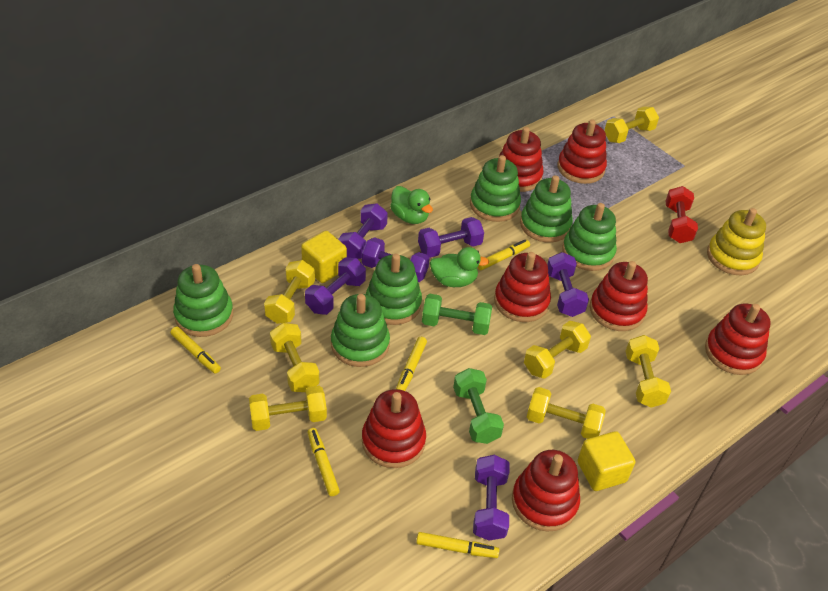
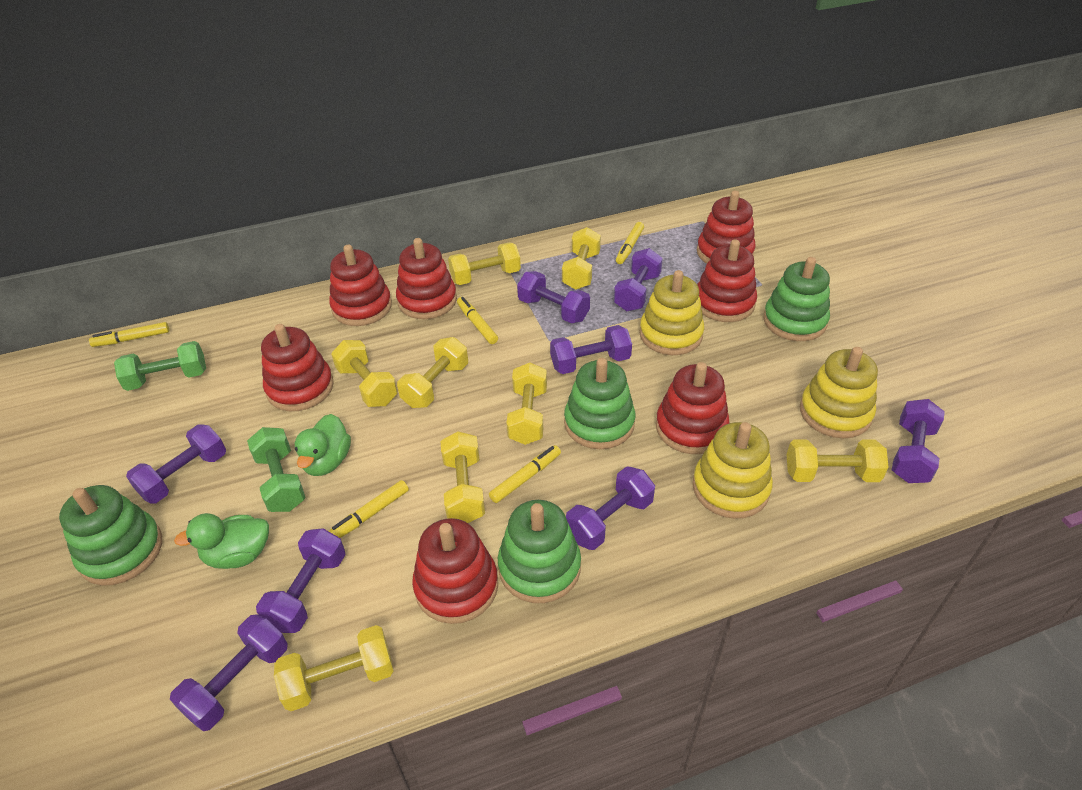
green stacking toy: 6 -> 4
purple dumbbell: 6 -> 8
red dumbbell: 1 -> 0
yellow cube: 2 -> 0
yellow dumbbell: 7 -> 8
yellow stacking toy: 1 -> 3

